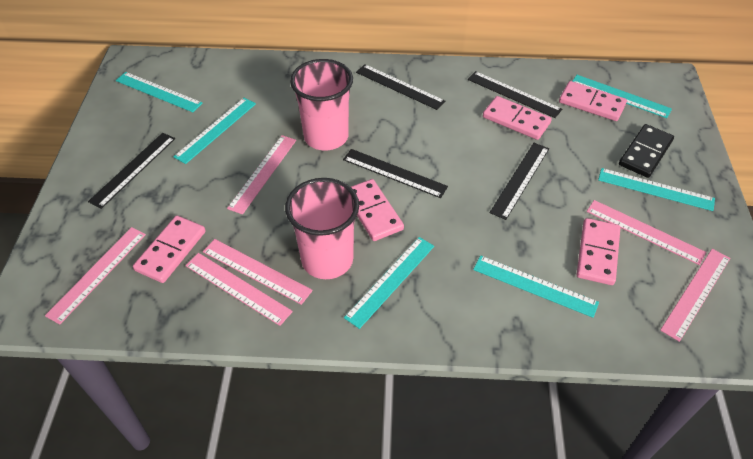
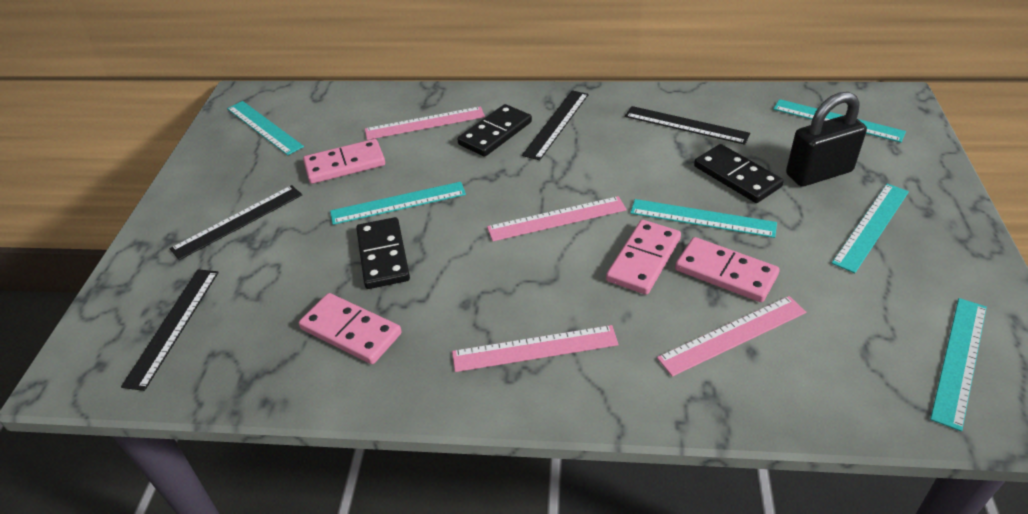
black domino: 1 -> 3
black padlock: 0 -> 1
black ruler: 5 -> 4
pink cup: 2 -> 0
pink domino: 5 -> 4
pink ruler: 6 -> 4

